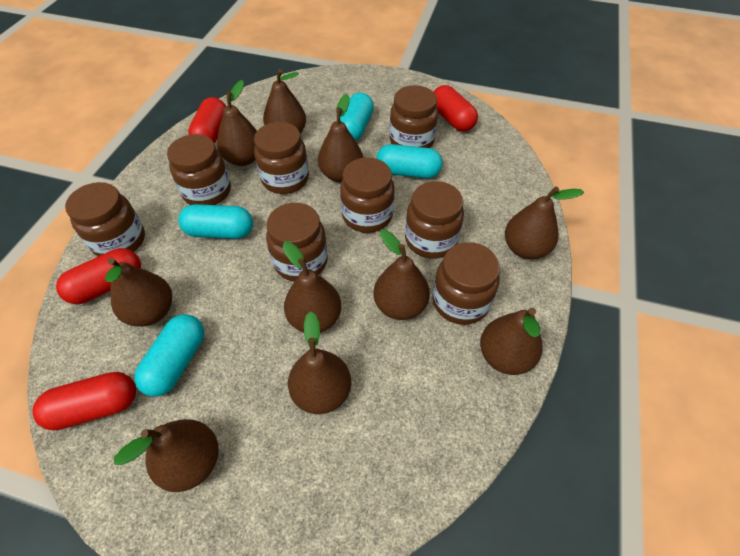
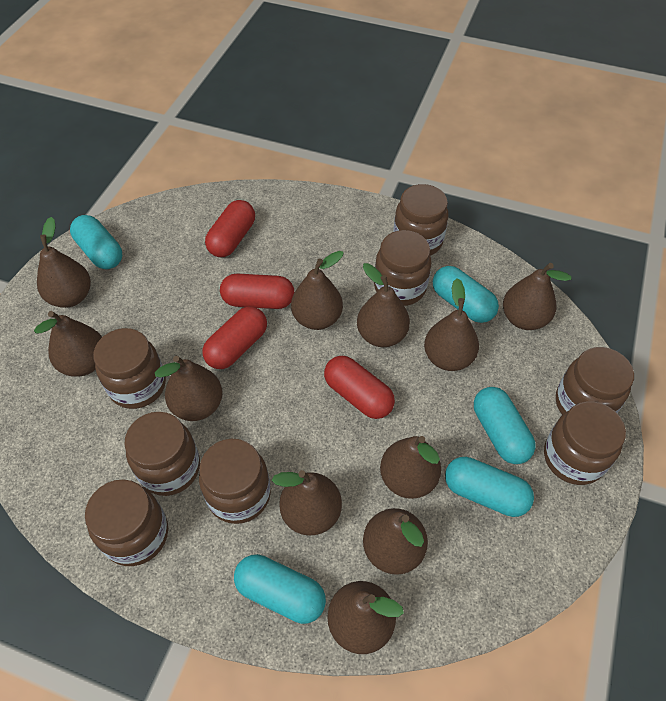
brown pear: 10 -> 11
turquoise capsule: 4 -> 5

